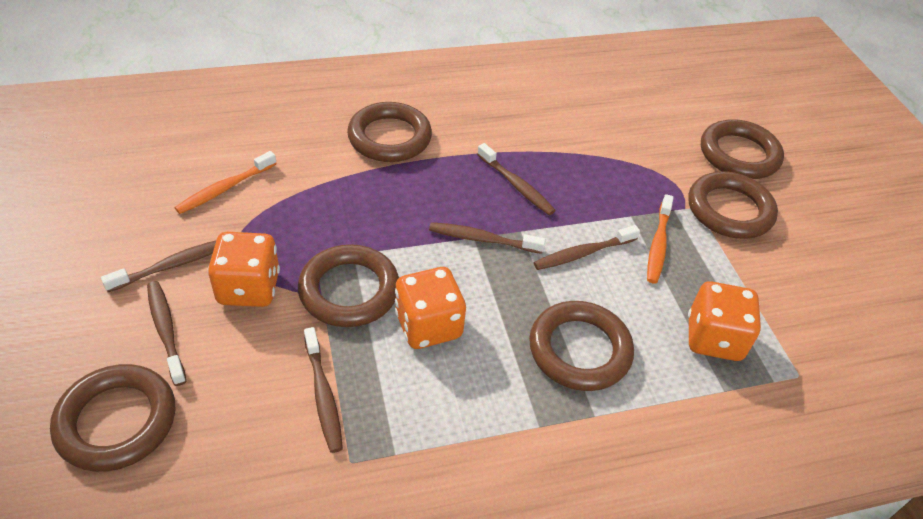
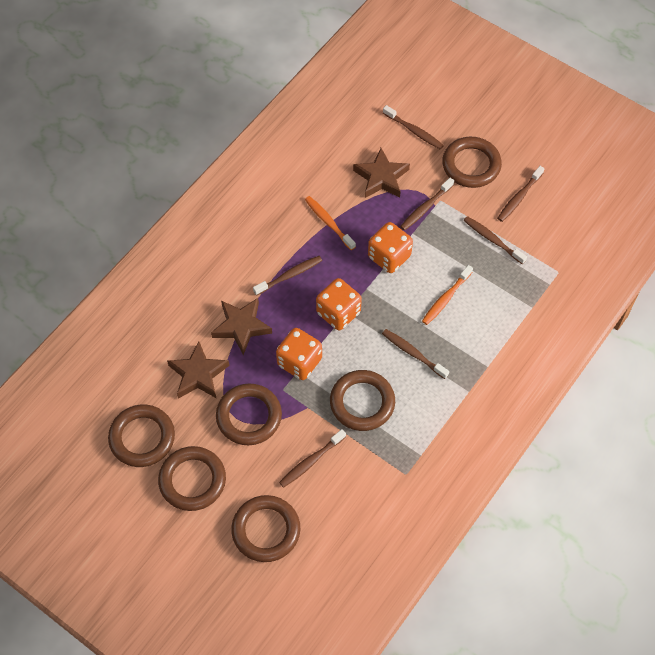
brown star: 0 -> 3
brown toothbrush: 6 -> 7

